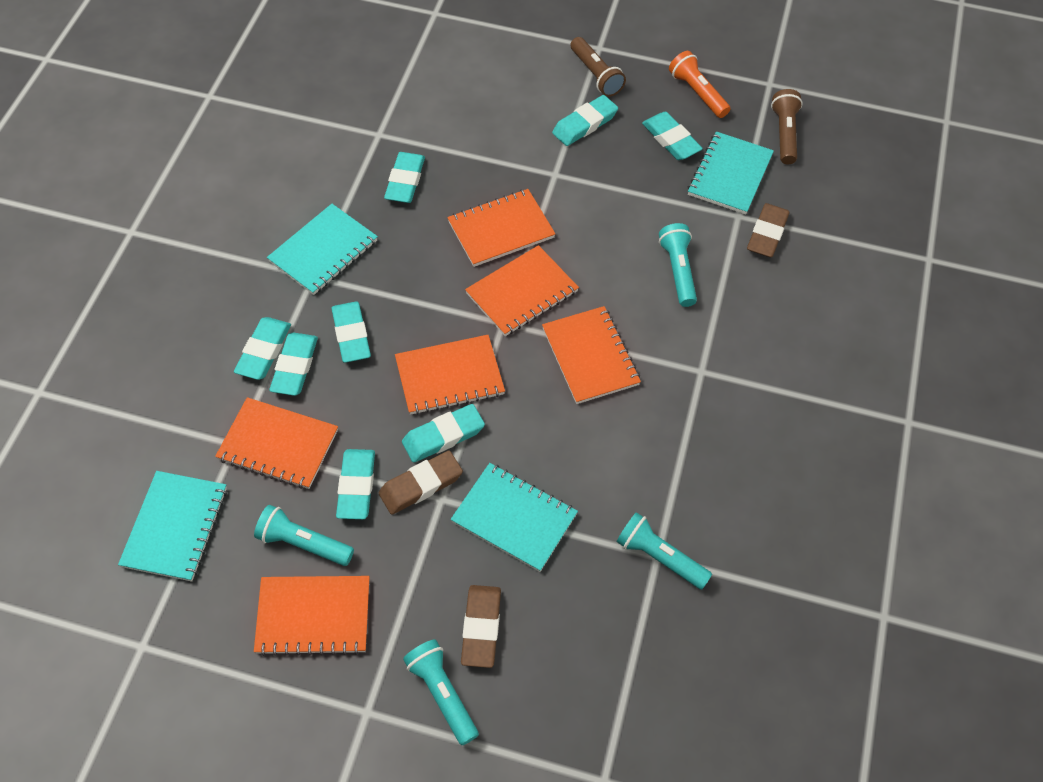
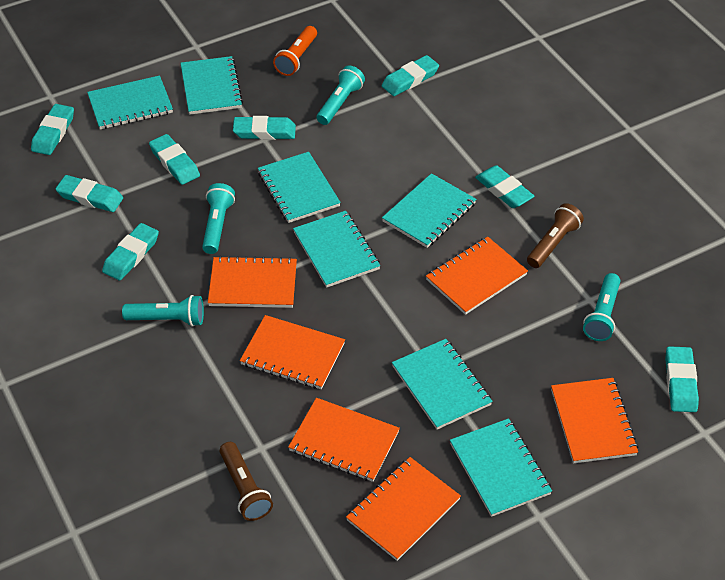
brown eraser: 3 -> 0
turquoise notebook: 4 -> 7

